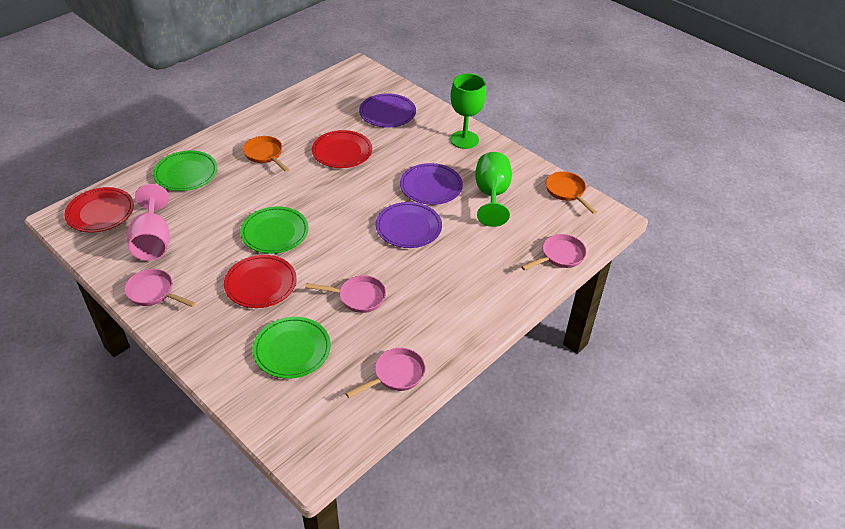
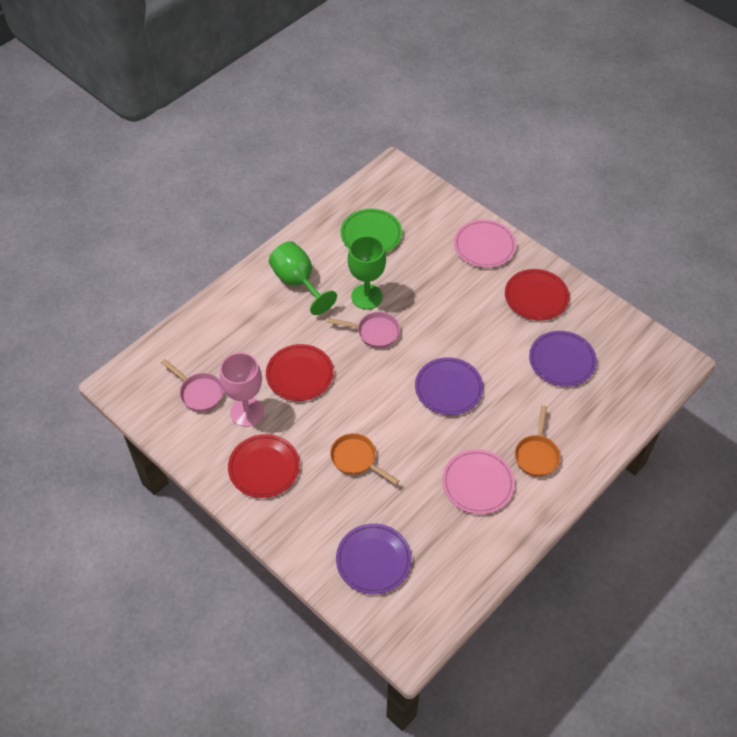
green plate: 3 -> 1
pink pan: 4 -> 2
pink plate: 0 -> 2

